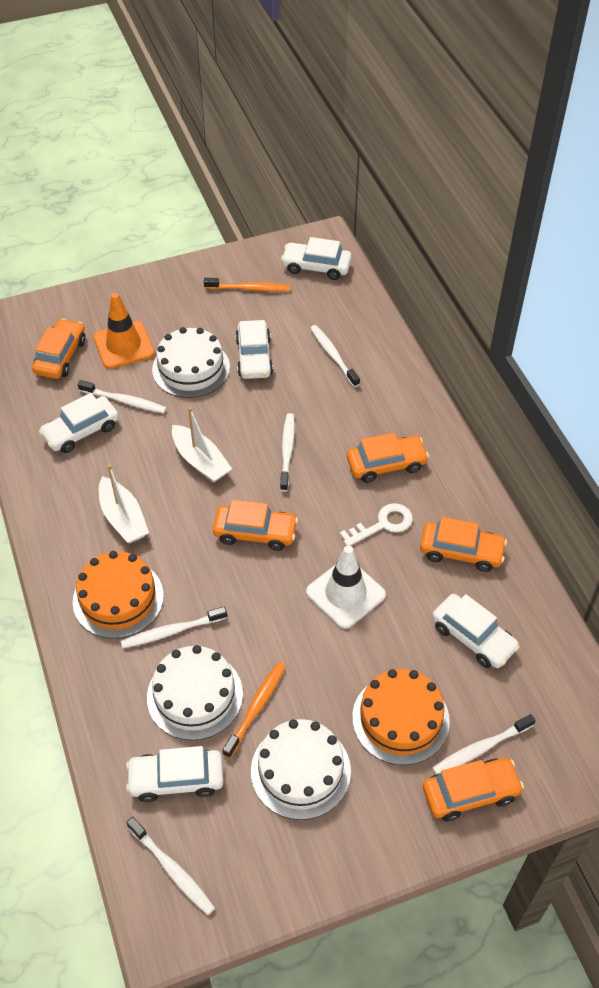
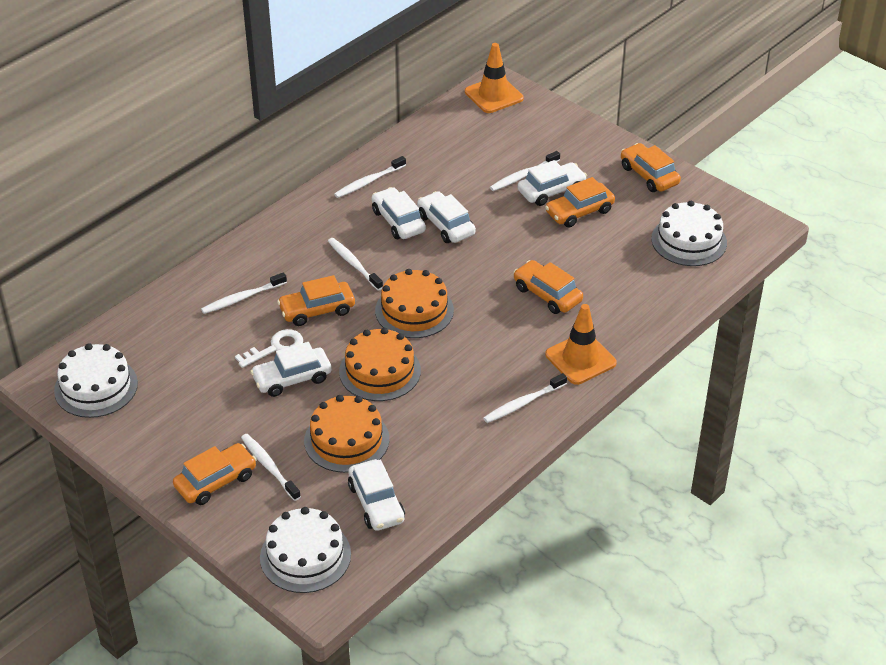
orange cake: 2 -> 3
orange toothbrush: 2 -> 0
orange traffic cone: 1 -> 2
white boat: 2 -> 0
white traffic cone: 1 -> 0

